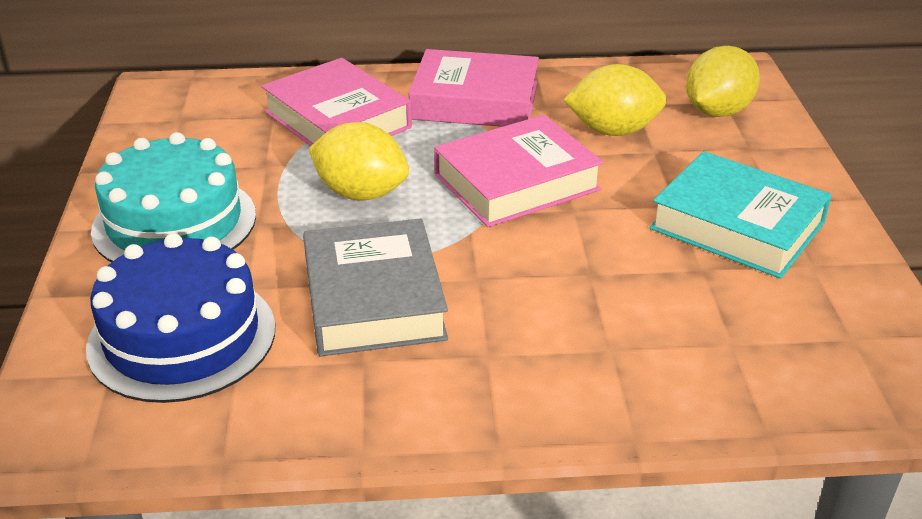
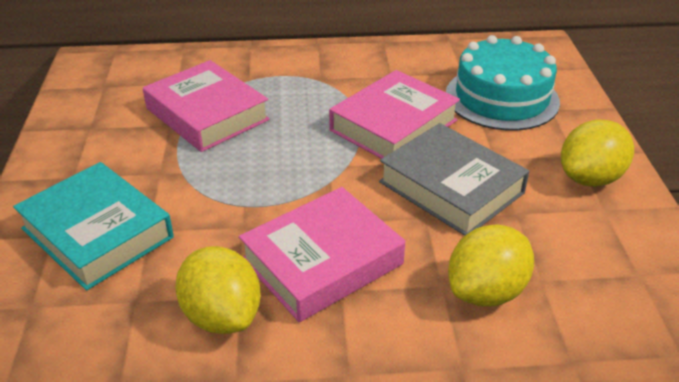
blue cake: 1 -> 0

